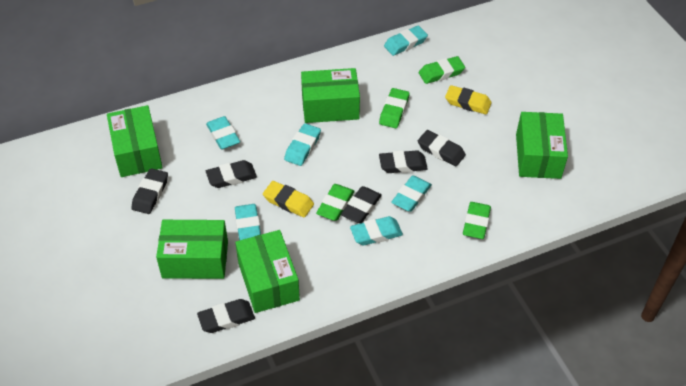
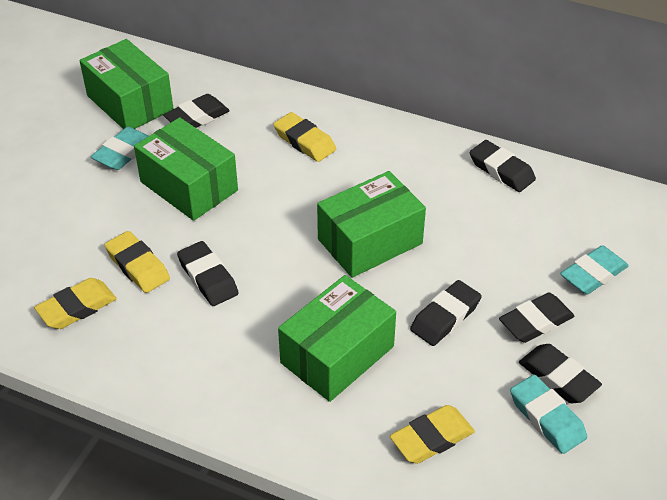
green box: 5 -> 4
green eraser: 4 -> 0
turquoise eraser: 6 -> 3
yellow eraser: 2 -> 4

